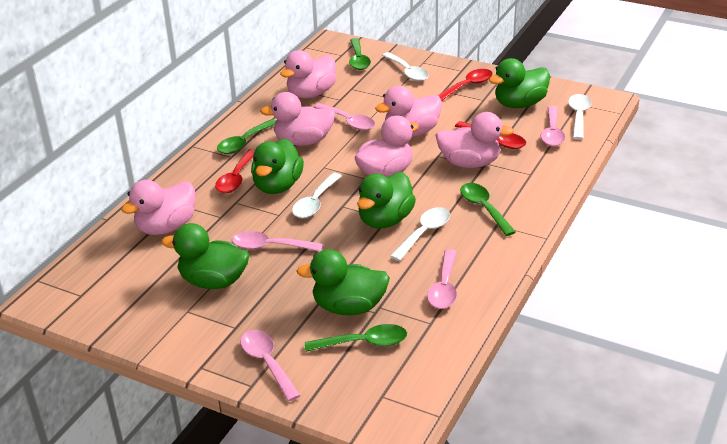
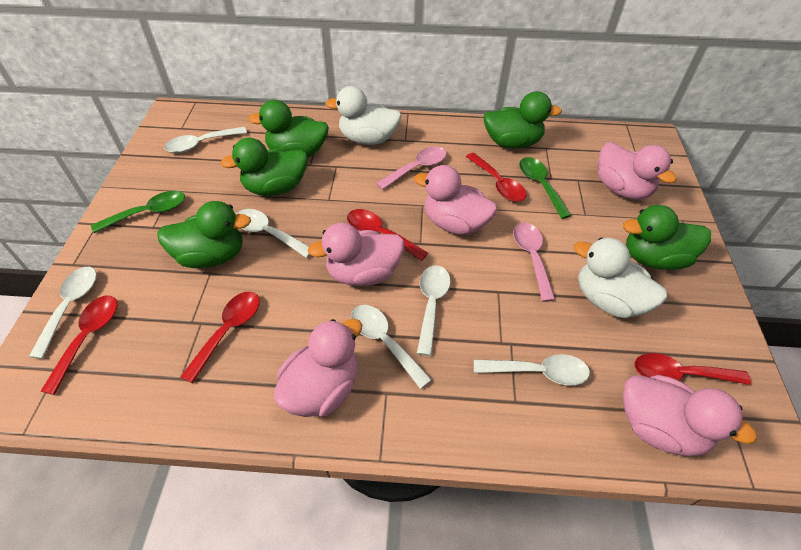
green spoon: 4 -> 2
pink duck: 6 -> 5
pink spoon: 5 -> 2
red spoon: 3 -> 5
white duck: 0 -> 2
white spoon: 4 -> 6

